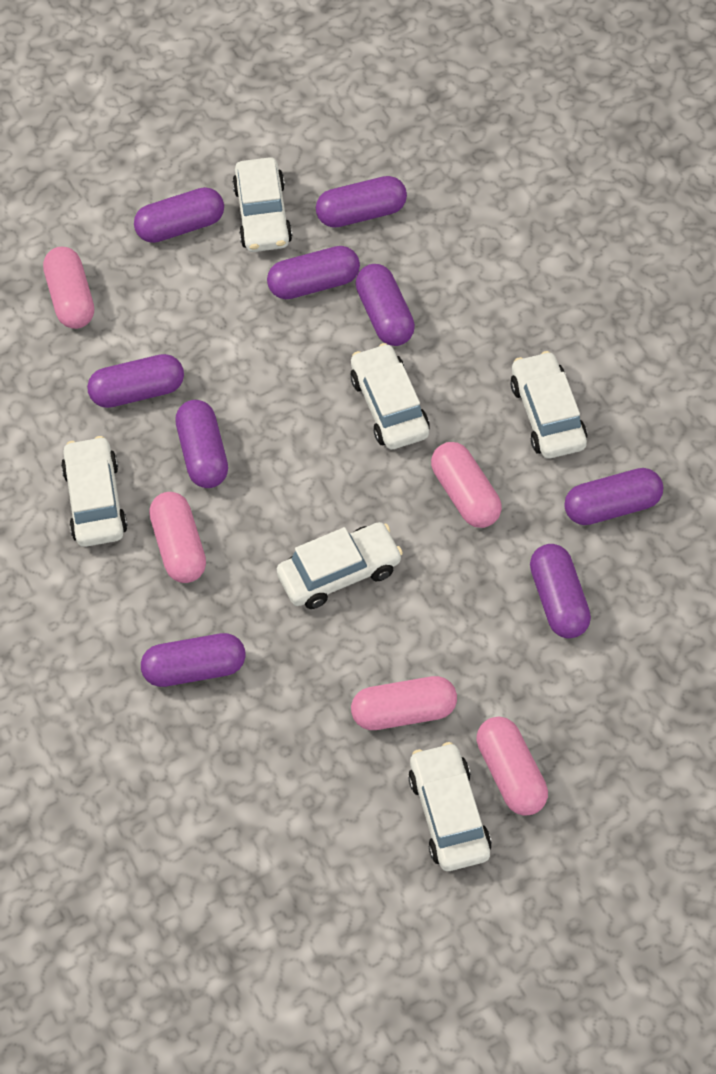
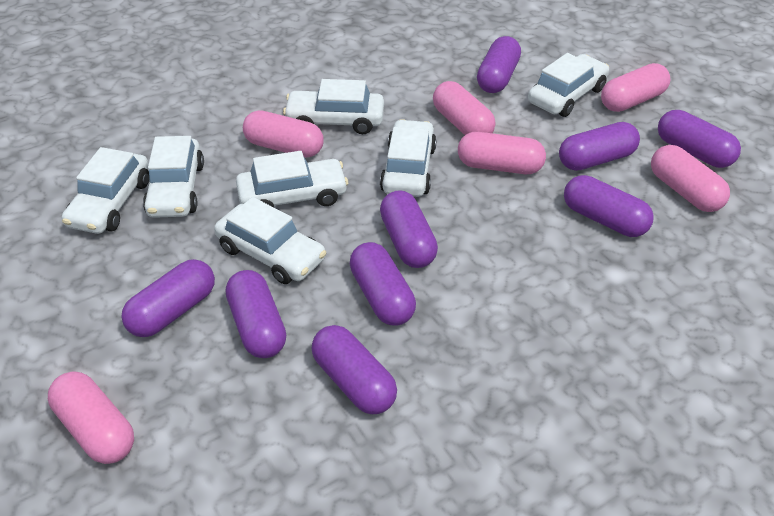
pink capsule: 5 -> 6
white car: 6 -> 7

